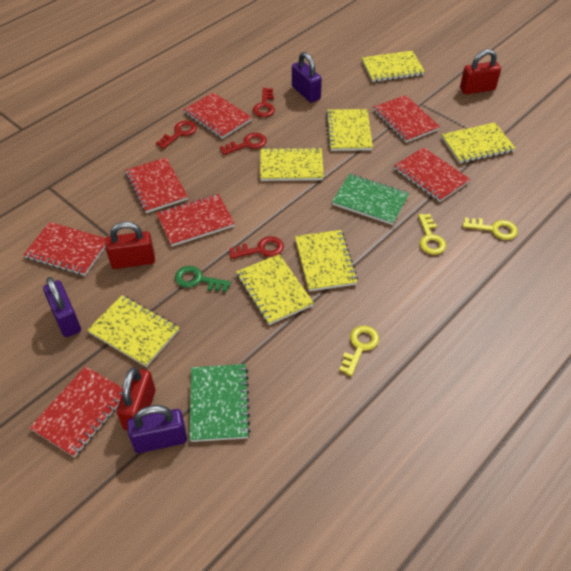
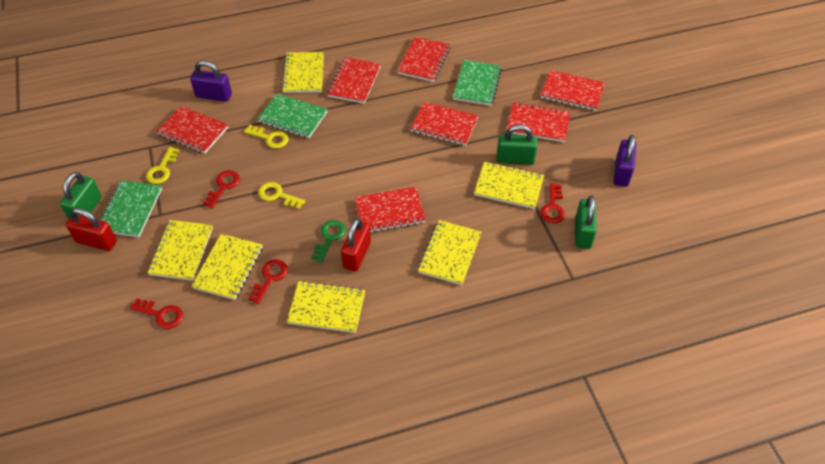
green notebook: 2 -> 3
green padlock: 0 -> 3
purple padlock: 3 -> 2
red padlock: 3 -> 2
yellow notebook: 7 -> 6

